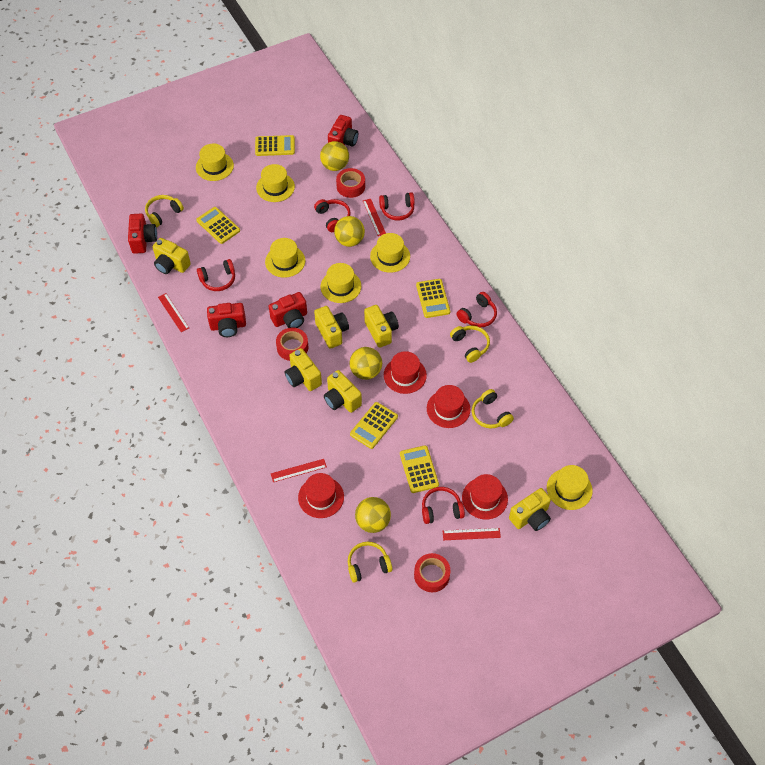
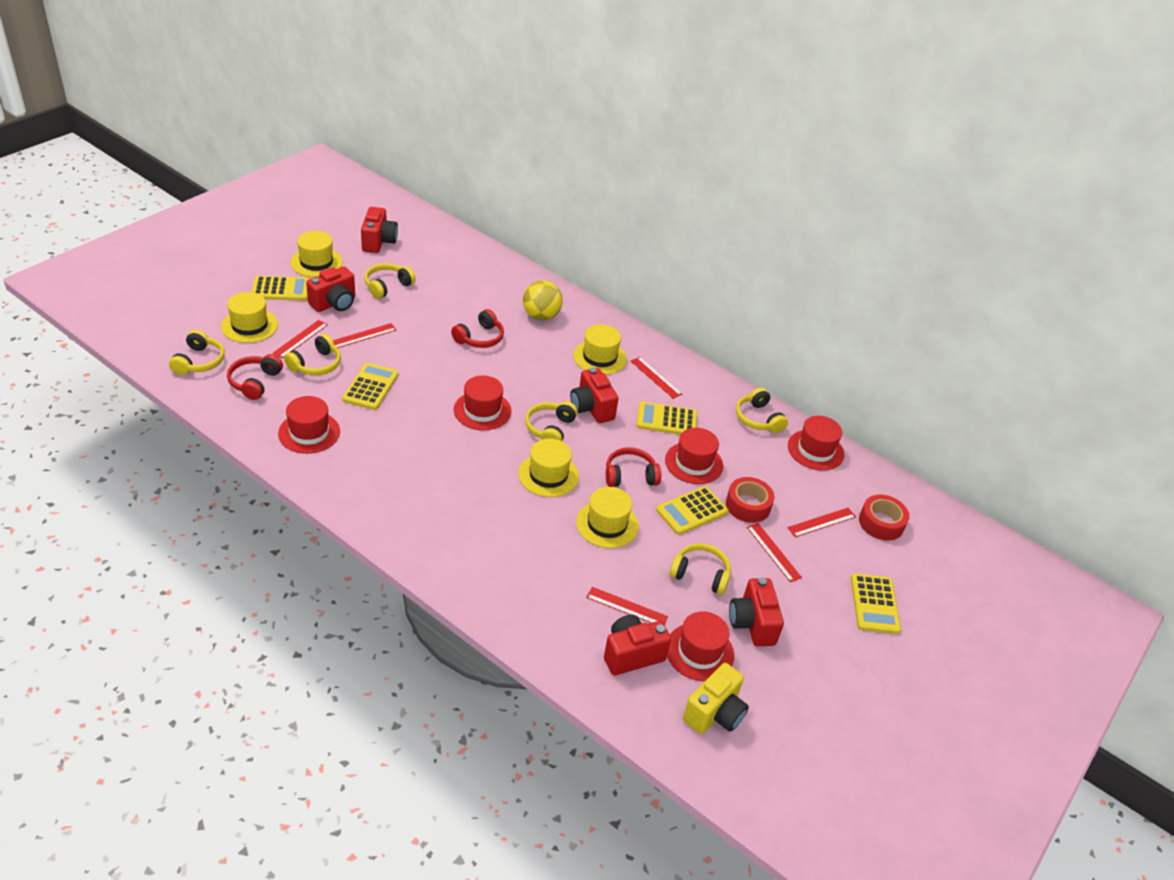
red camera: 4 -> 5
red hat: 4 -> 5
red headphones: 5 -> 3
red ruler: 4 -> 6
red tape: 3 -> 2
yellow ball: 4 -> 1
yellow camera: 6 -> 1
yellow hat: 6 -> 5
yellow headphones: 4 -> 6

